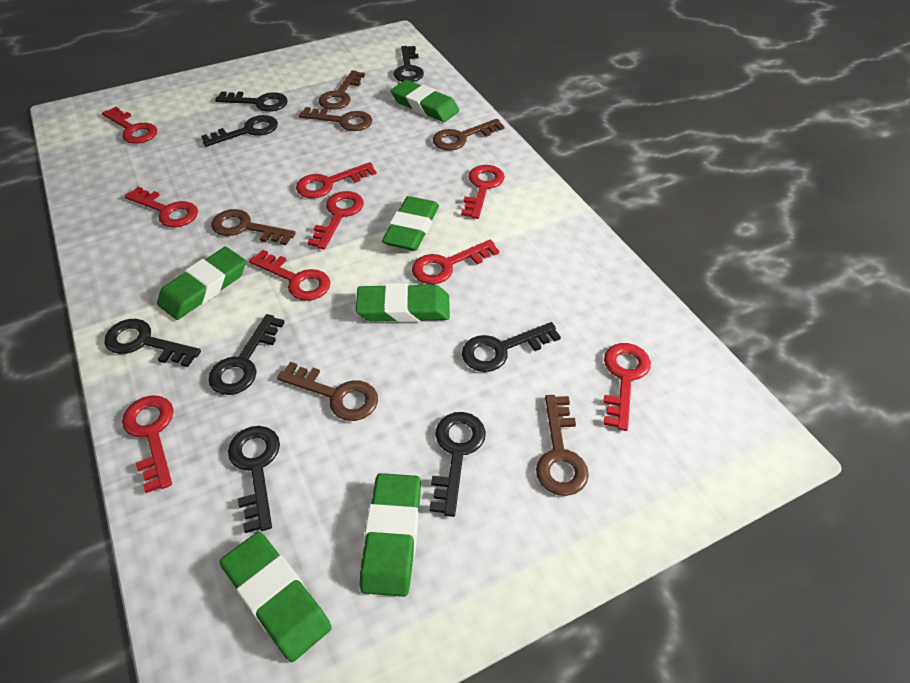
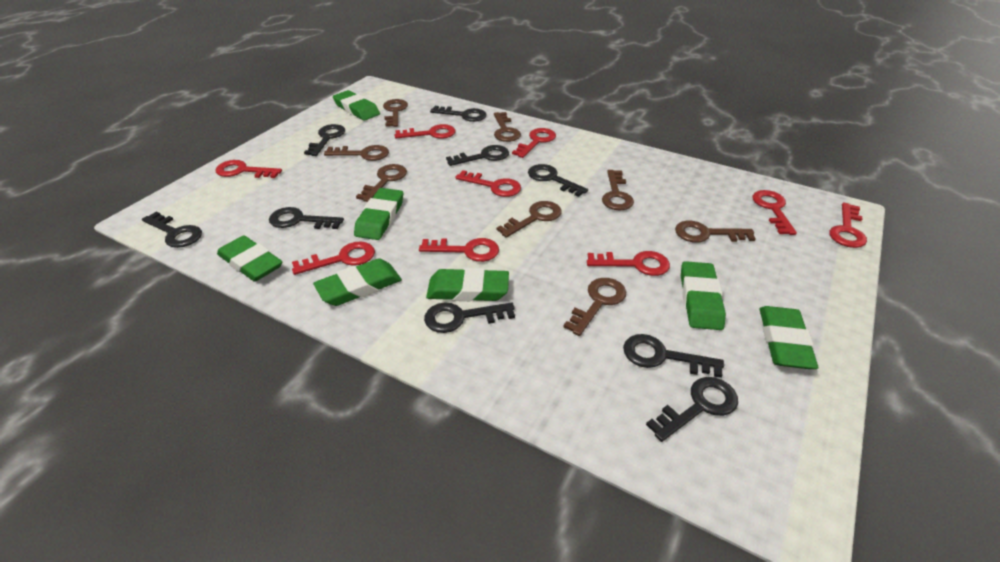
black key: 8 -> 9
brown key: 6 -> 8
green eraser: 6 -> 7

